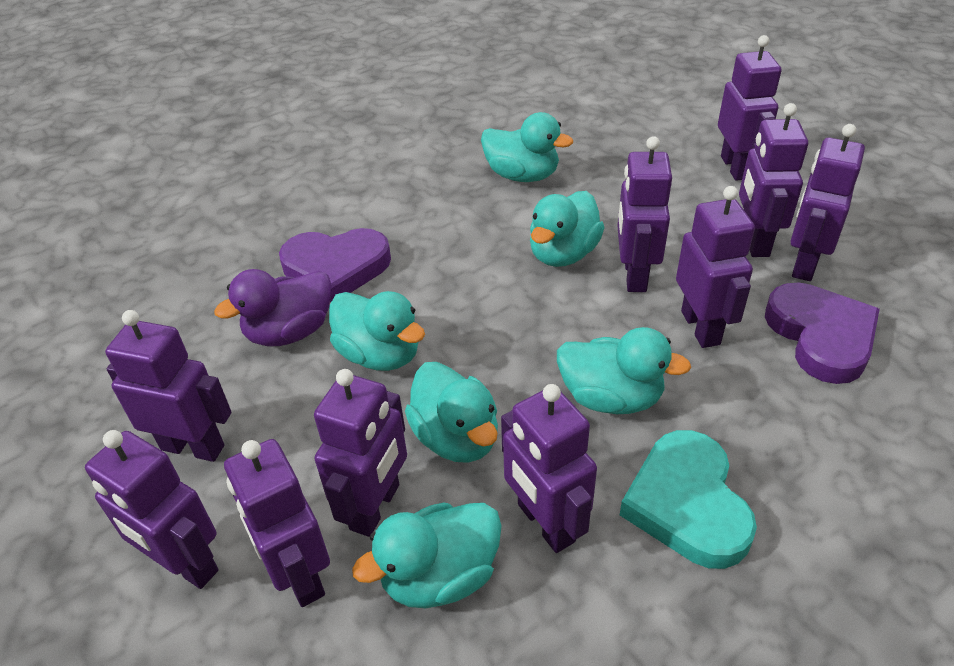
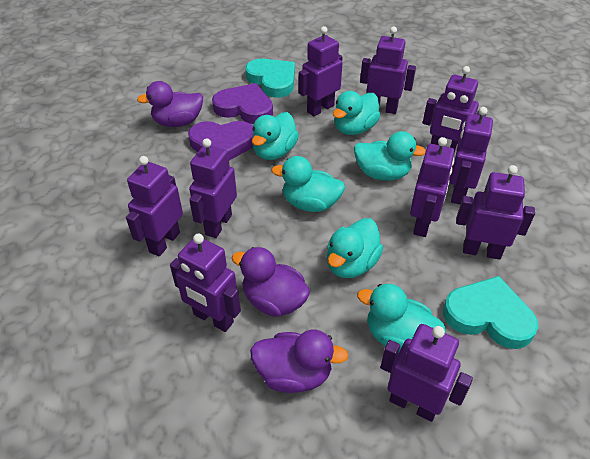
purple duck: 1 -> 3
turquoise heart: 1 -> 2

